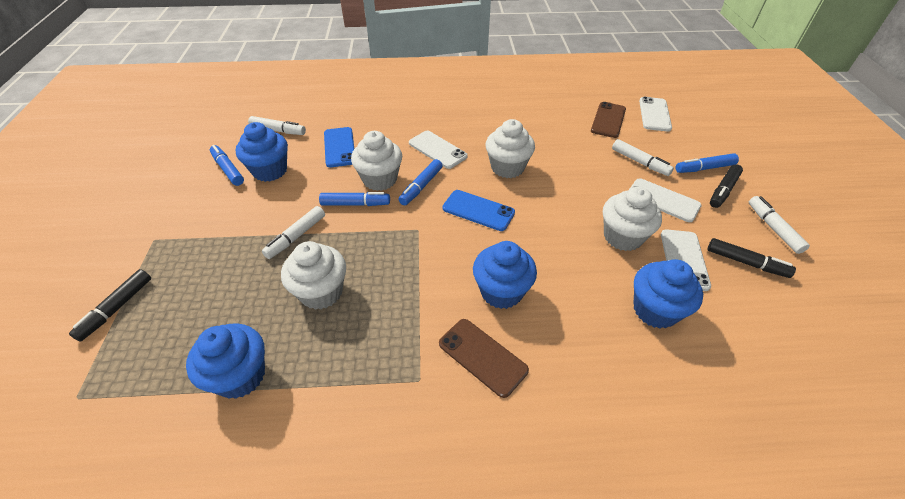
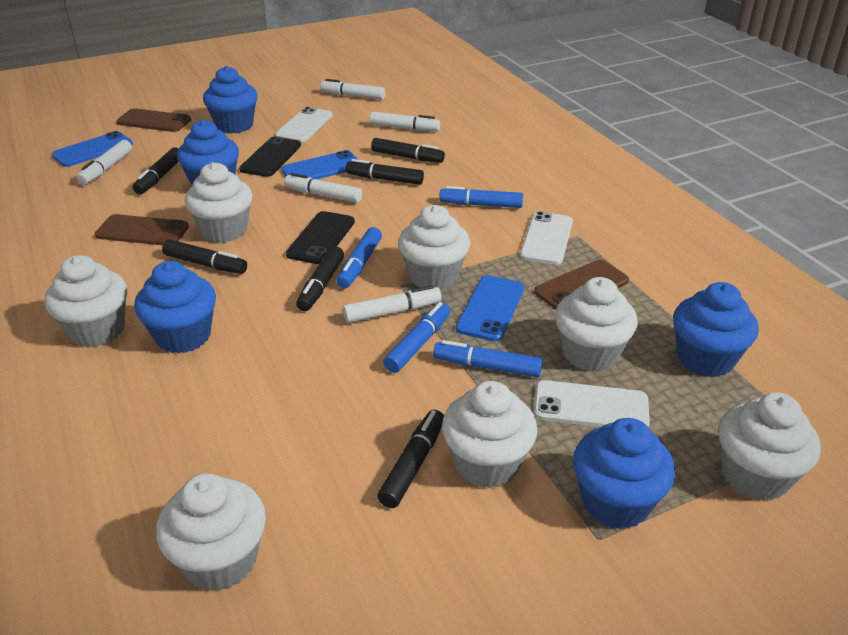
black marker: 3 -> 6
black phone: 0 -> 2
blue cupcake: 4 -> 5
blue phone: 2 -> 3
brown phone: 2 -> 3
white cupcake: 4 -> 7
white marker: 4 -> 5
white phone: 4 -> 3

